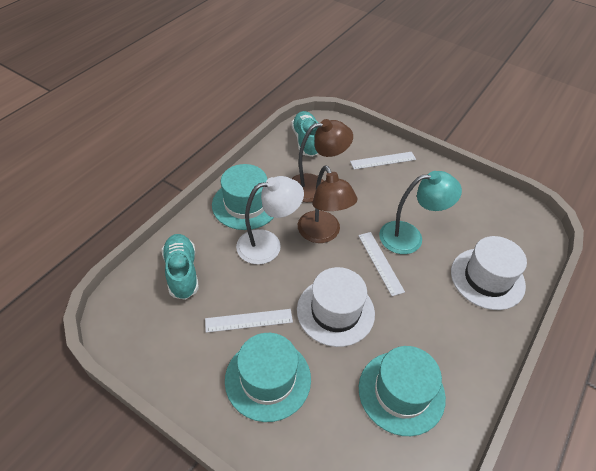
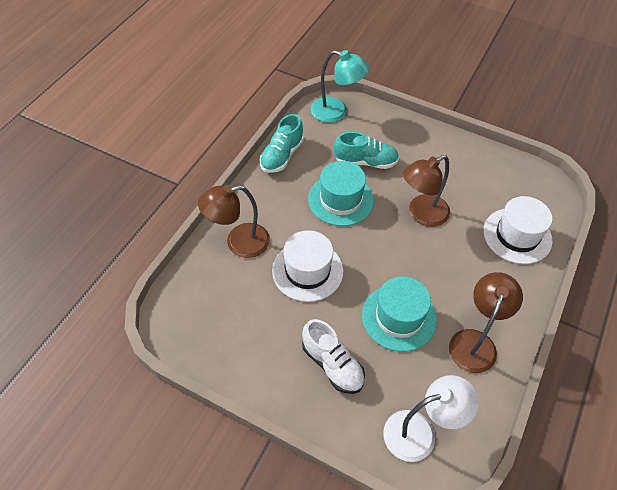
brown lamp: 2 -> 3
turquoise hat: 3 -> 2
white ruler: 3 -> 0
white shoe: 0 -> 1

